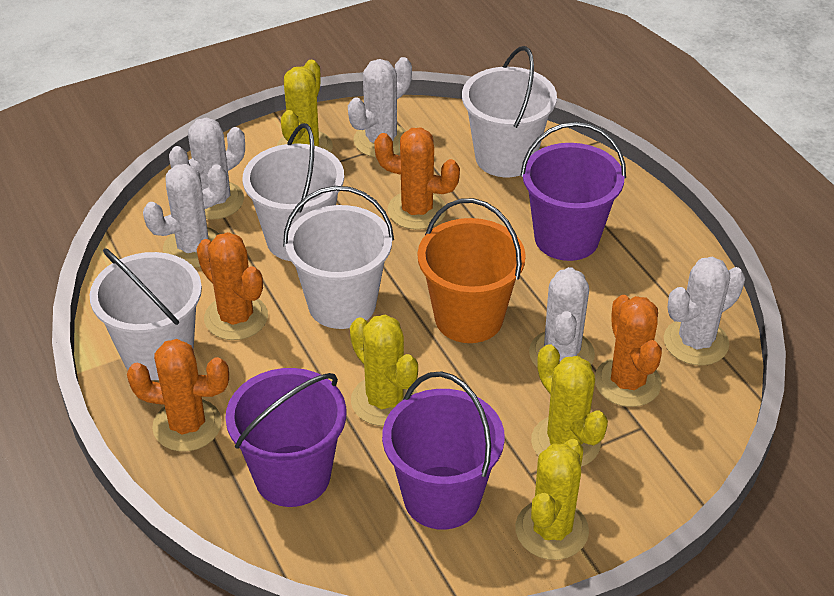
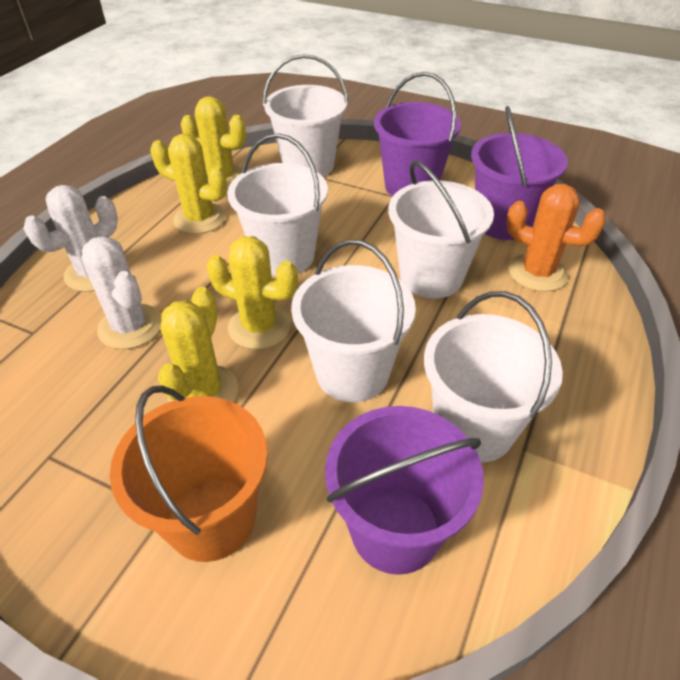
orange cactus: 4 -> 1
white bucket: 4 -> 5
white cactus: 5 -> 2

